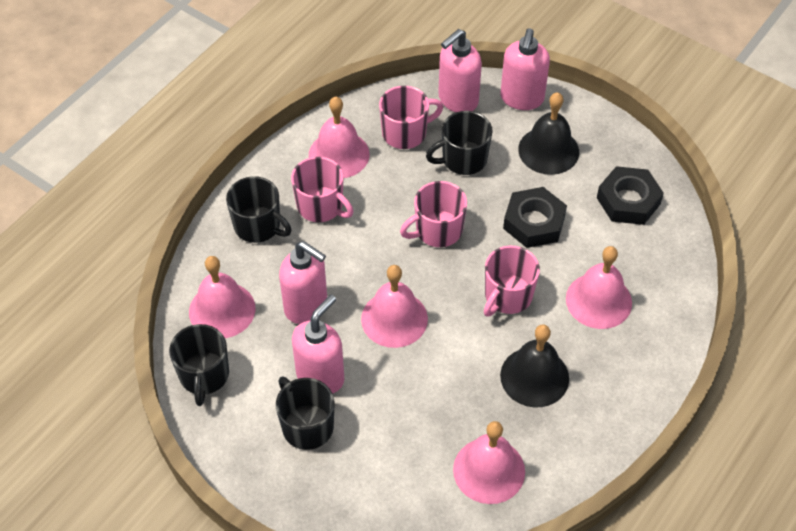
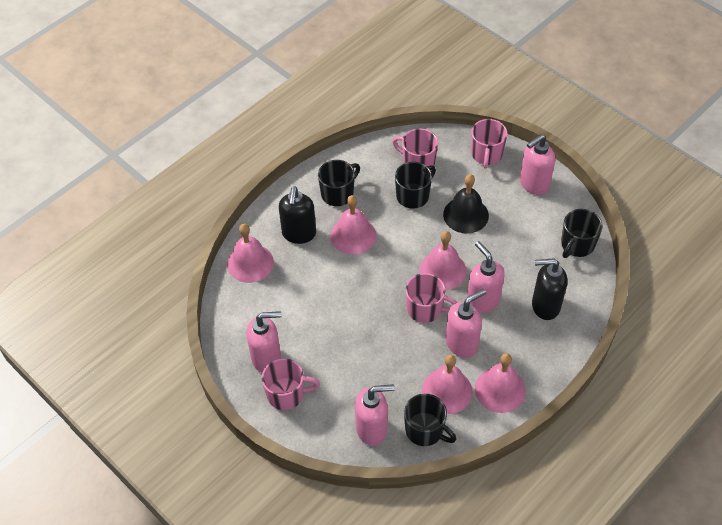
black bell: 2 -> 1
black nut: 2 -> 0
black soap dispenser: 0 -> 2
pink soap dispenser: 4 -> 5

